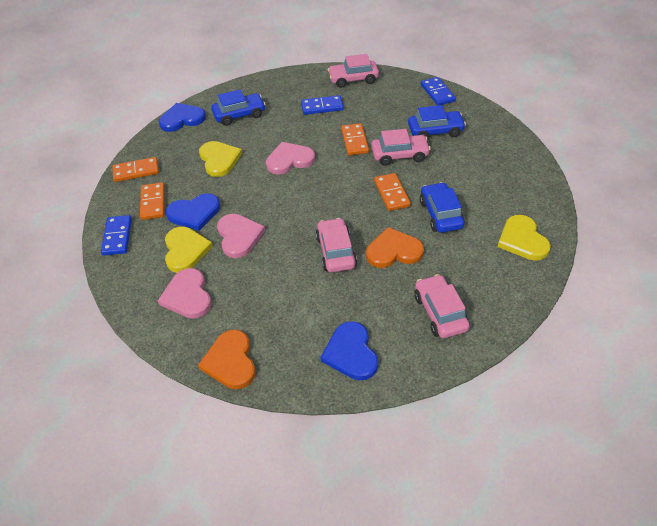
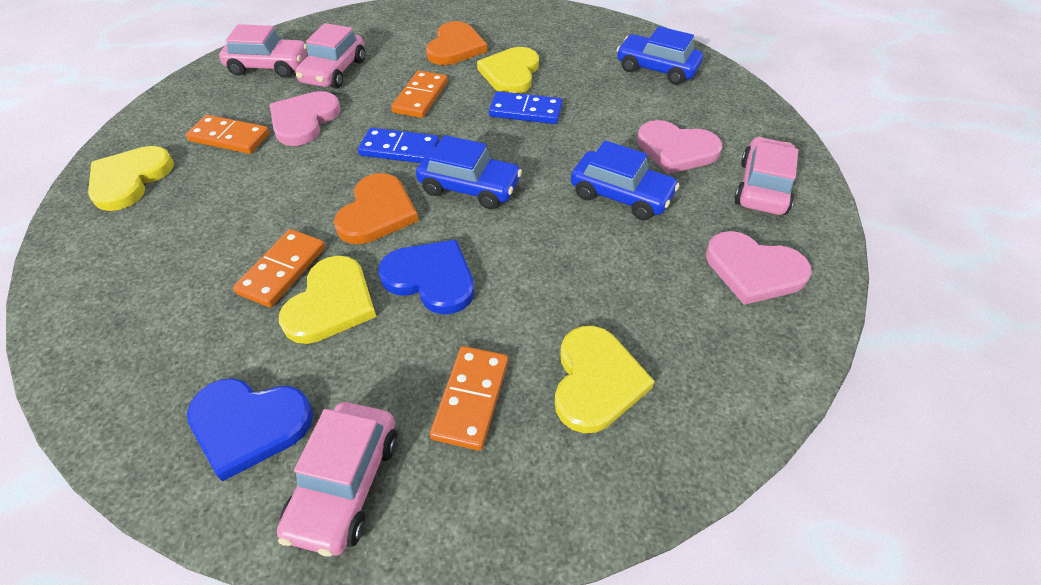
blue domino: 3 -> 2
blue heart: 3 -> 2
yellow heart: 3 -> 4

